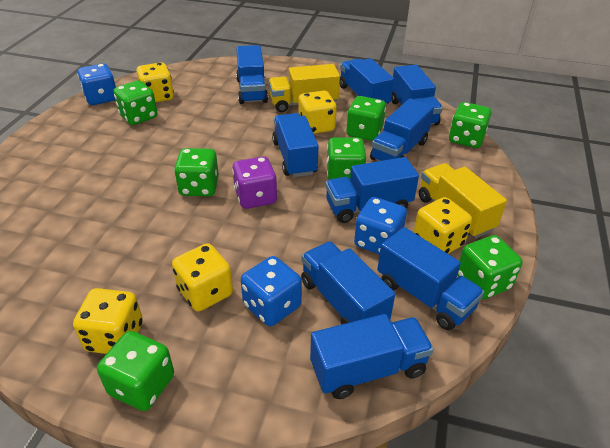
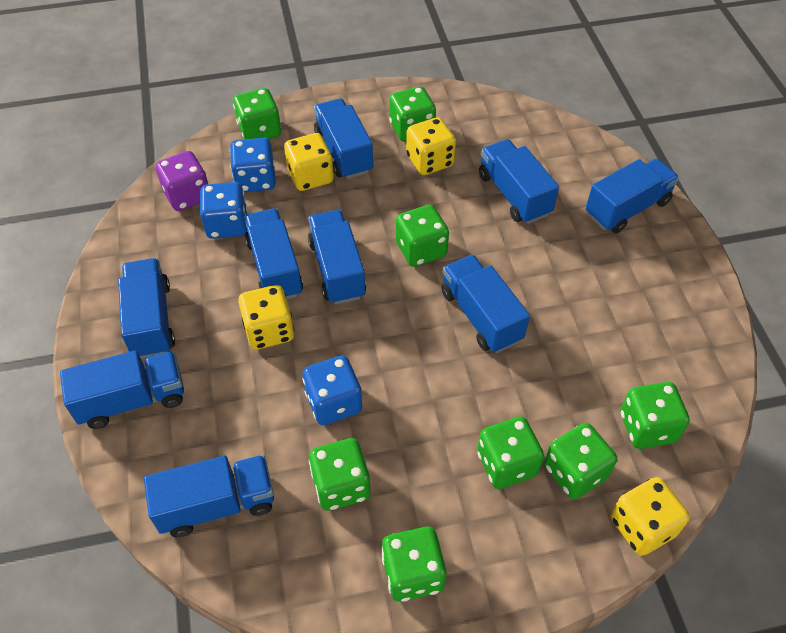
green dice: 7 -> 8
yellow dice: 5 -> 4
yellow truck: 2 -> 0

